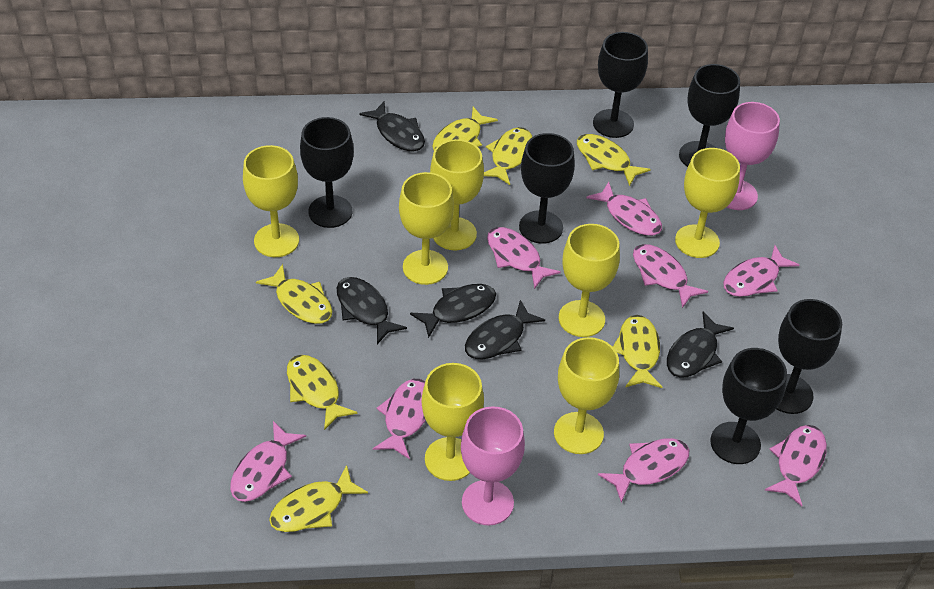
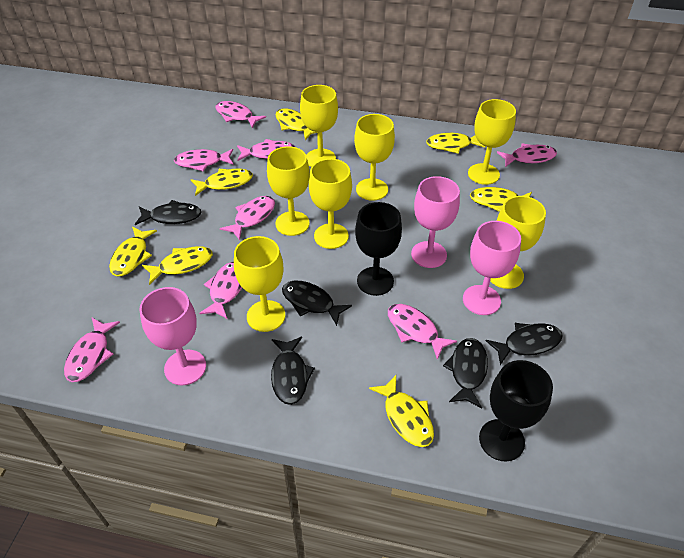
black goblet: 6 -> 2
pink goblet: 2 -> 3

